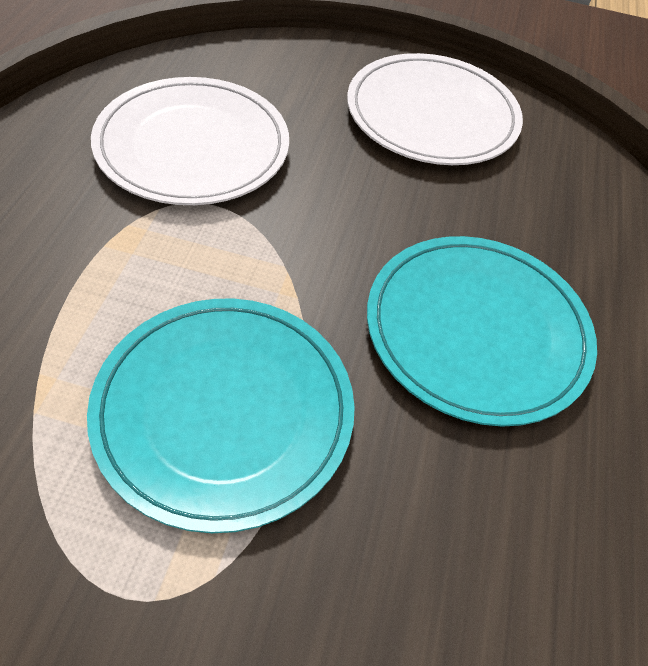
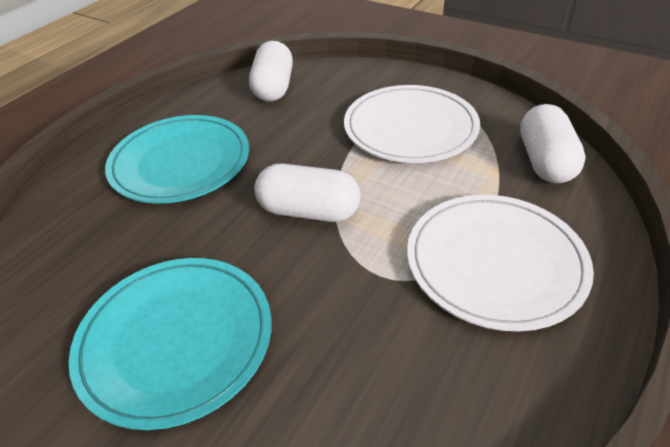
white capsule: 0 -> 3

